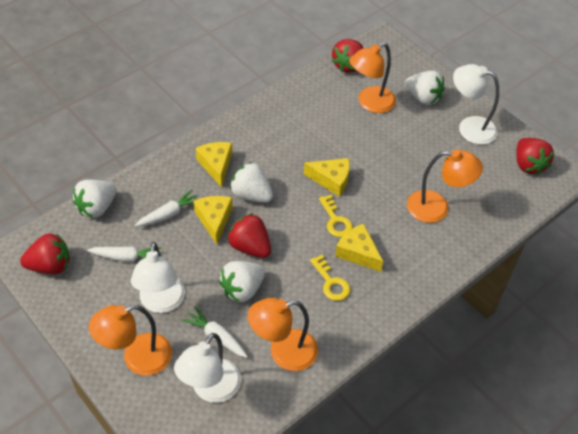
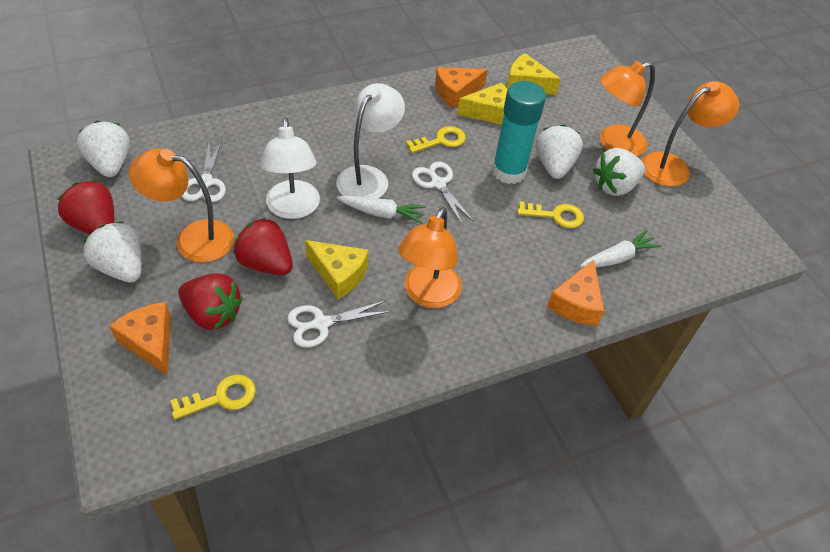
orange cheese: 0 -> 3
red strawberry: 4 -> 3
turquoise glue stick: 0 -> 1
white carrot: 3 -> 2
white lamp: 3 -> 2
white scissors: 0 -> 3
yellow cheese: 4 -> 3
yellow key: 2 -> 3

